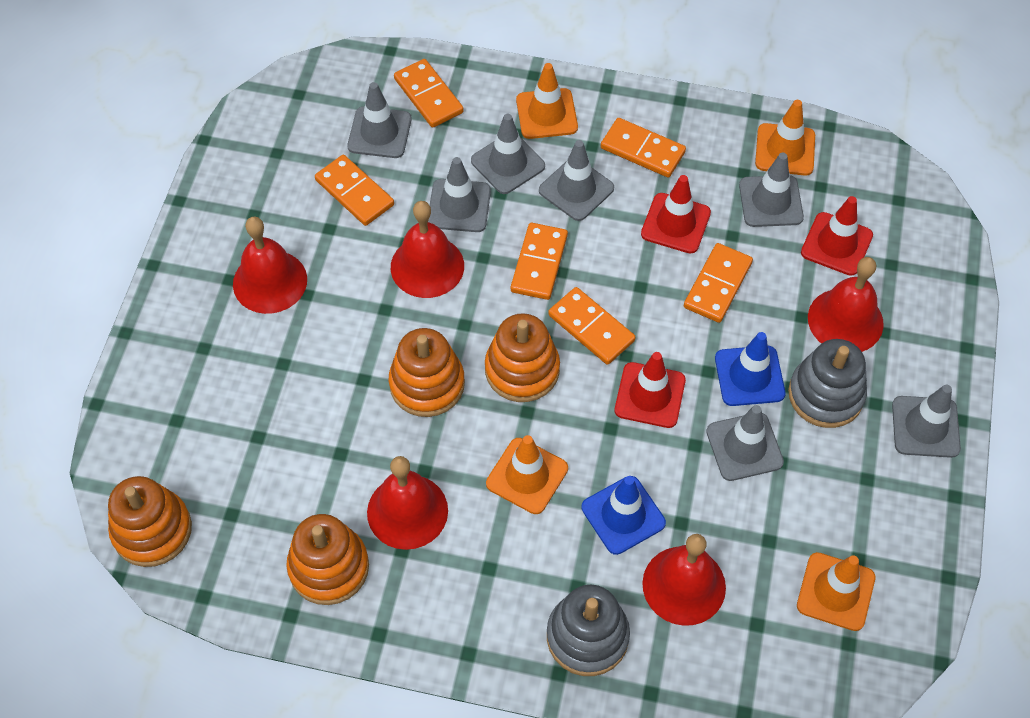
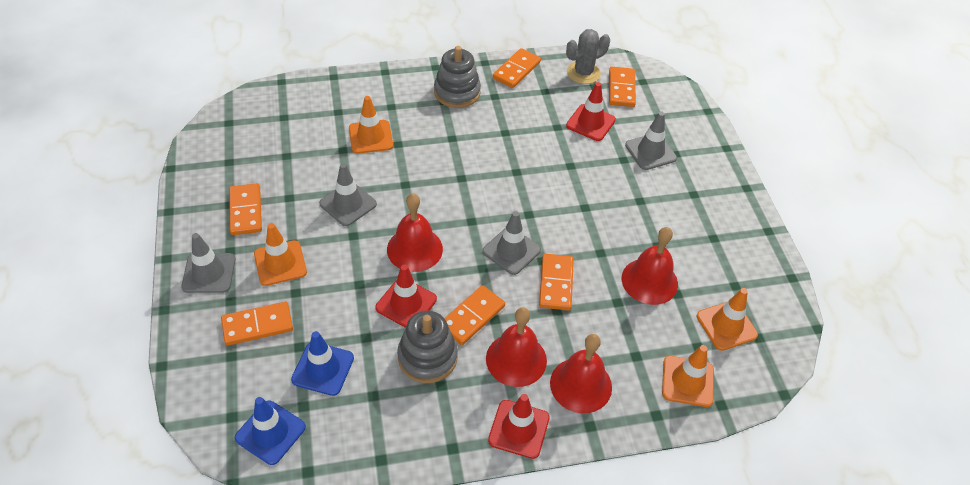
grey cactus: 0 -> 1
grey traffic cone: 7 -> 4
orange stacking toy: 4 -> 0
red bell: 5 -> 4

